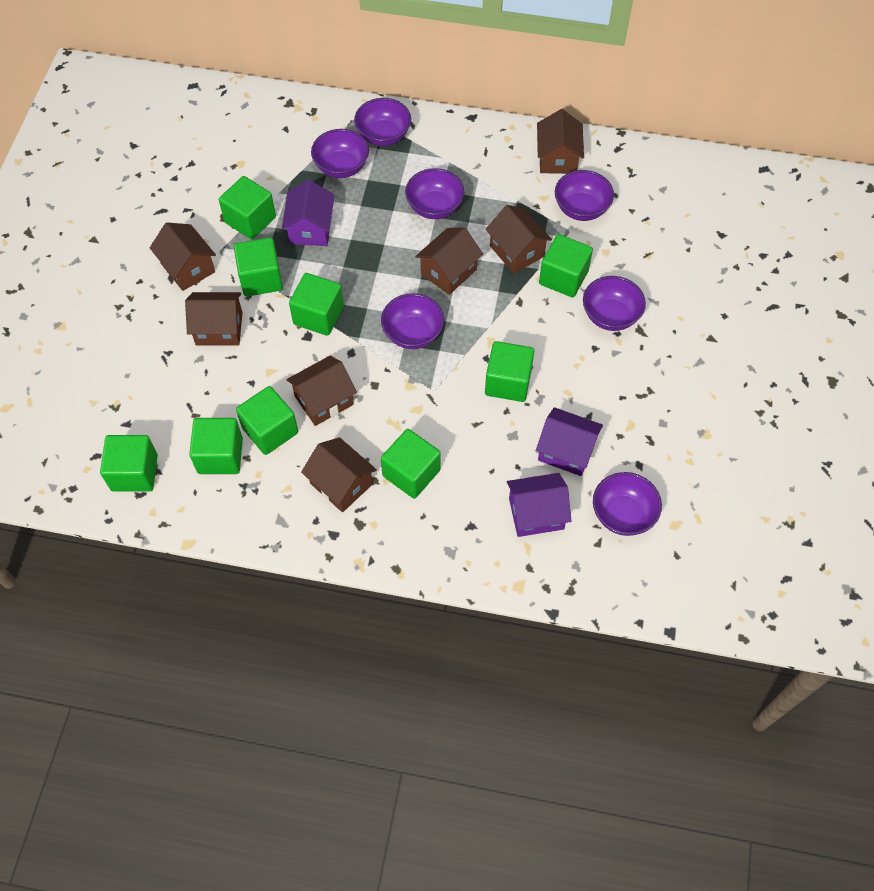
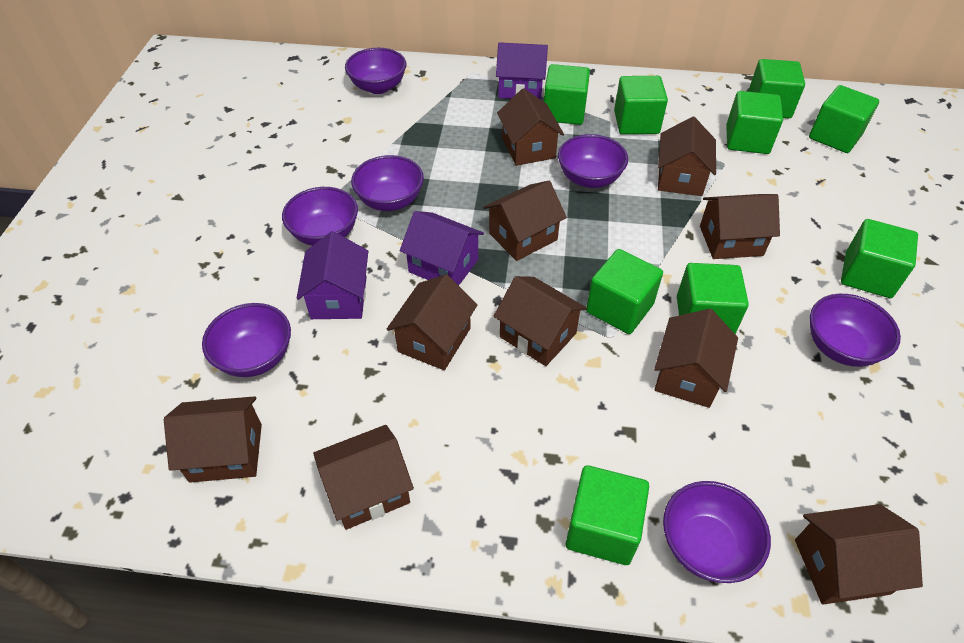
brown house: 7 -> 10

